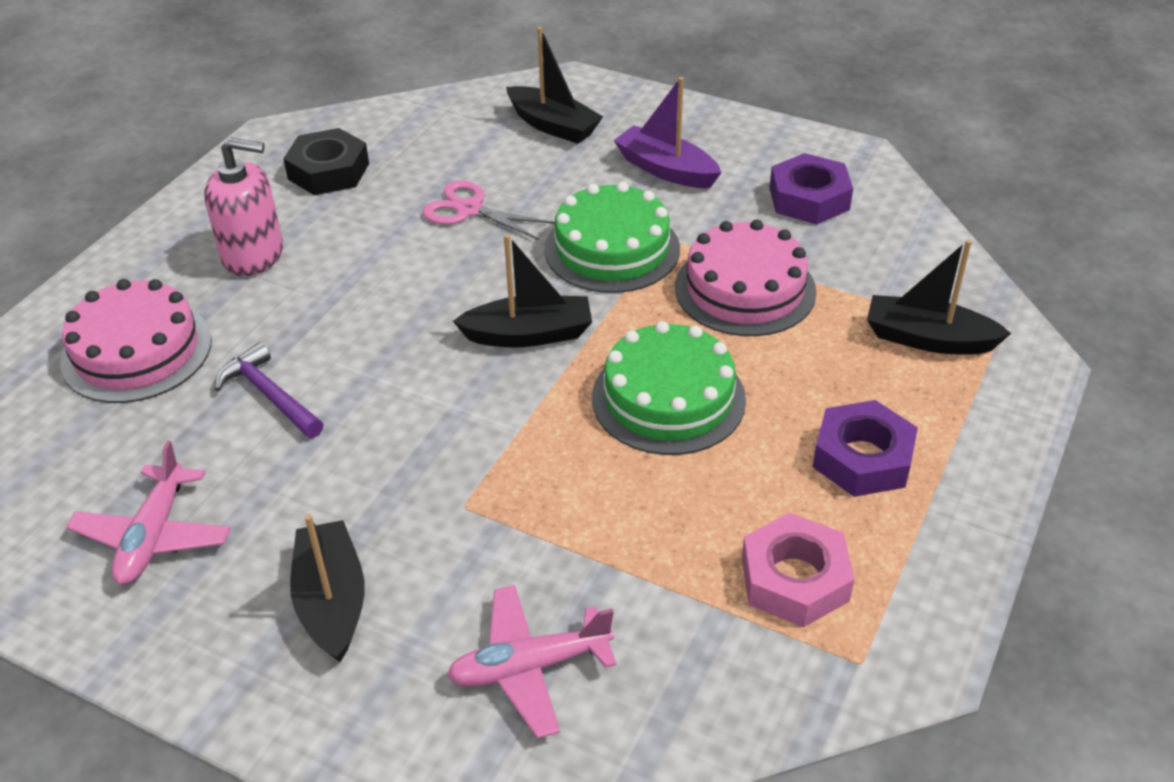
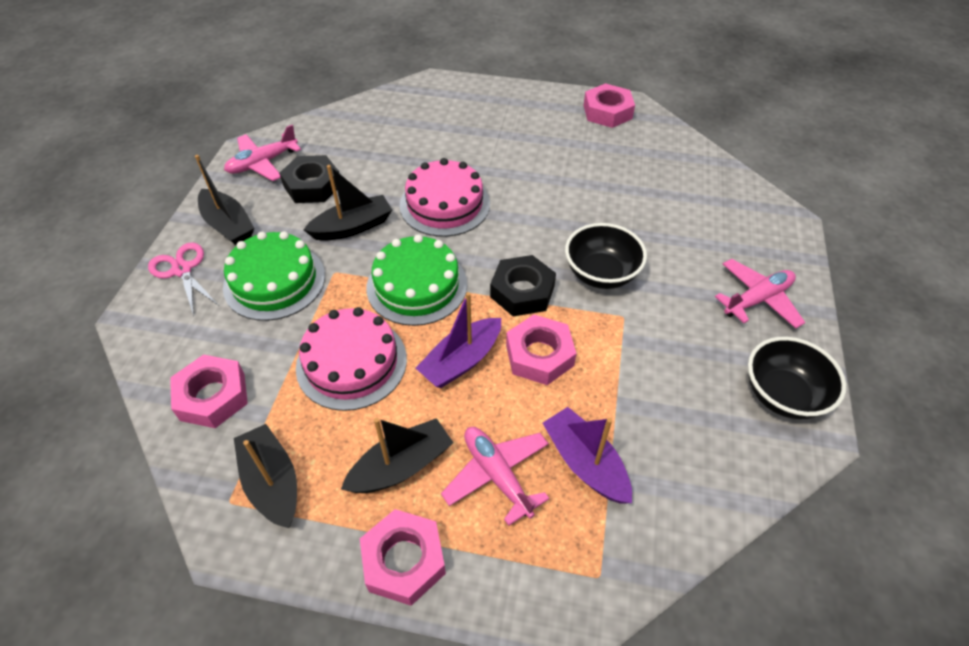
black bowl: 0 -> 2
black nut: 1 -> 2
pink nut: 1 -> 4
pink plane: 2 -> 3
pink soap dispenser: 1 -> 0
purple boat: 1 -> 2
purple hammer: 1 -> 0
purple nut: 2 -> 0

